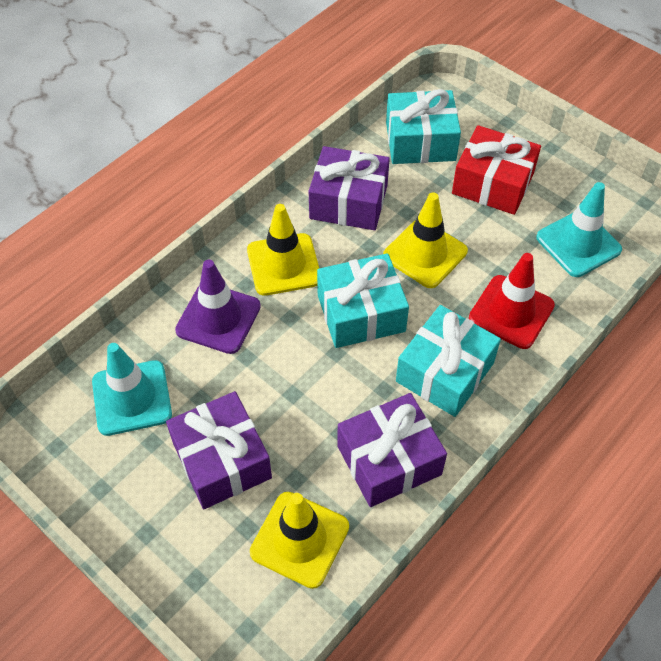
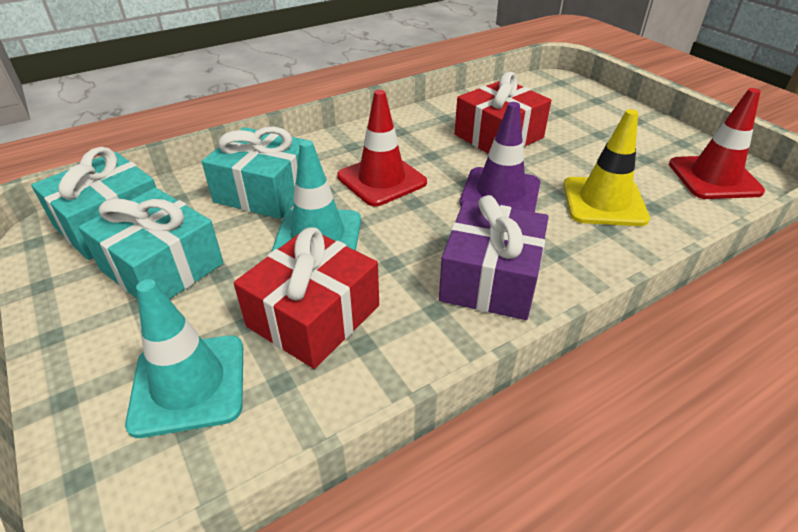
purple gift: 3 -> 1
red gift: 1 -> 2
red traffic cone: 1 -> 2
yellow traffic cone: 3 -> 1

